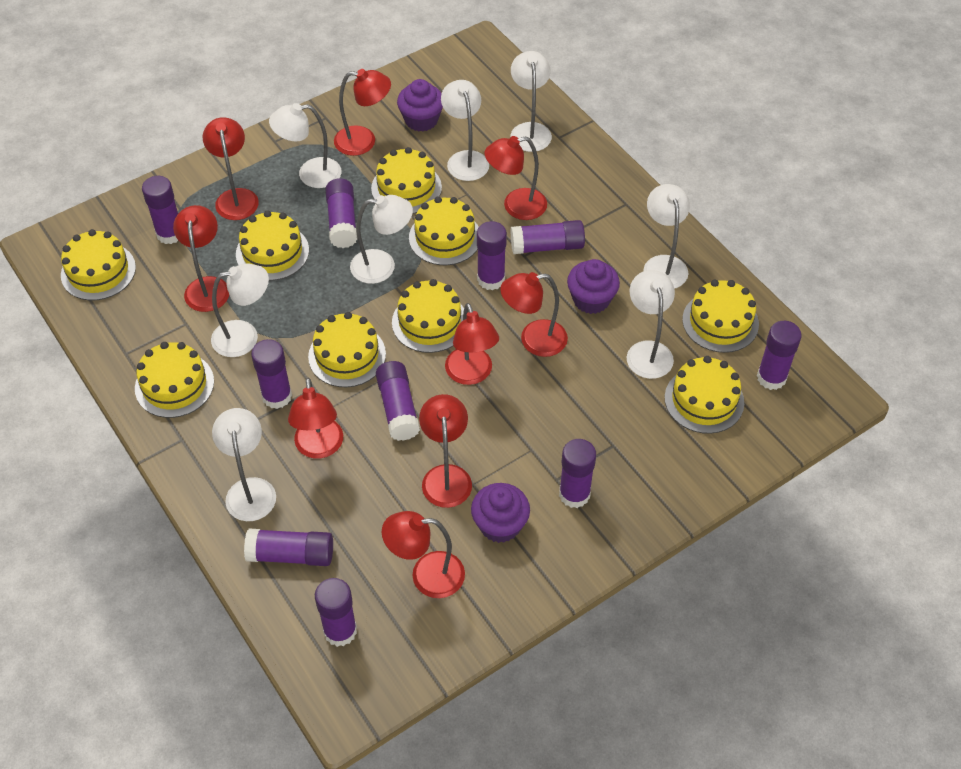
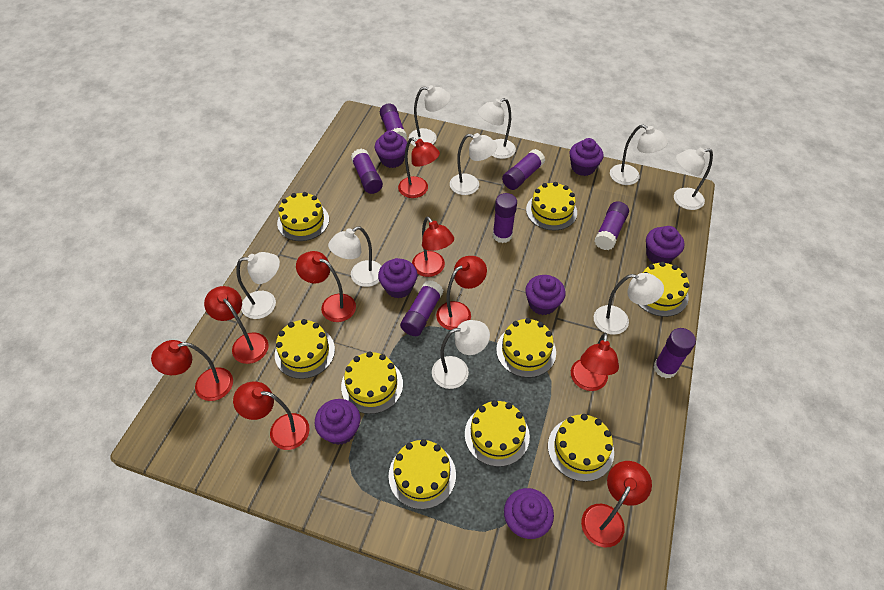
purple cupcake: 3 -> 7
purple glue stick: 10 -> 7
white lamp: 8 -> 9

